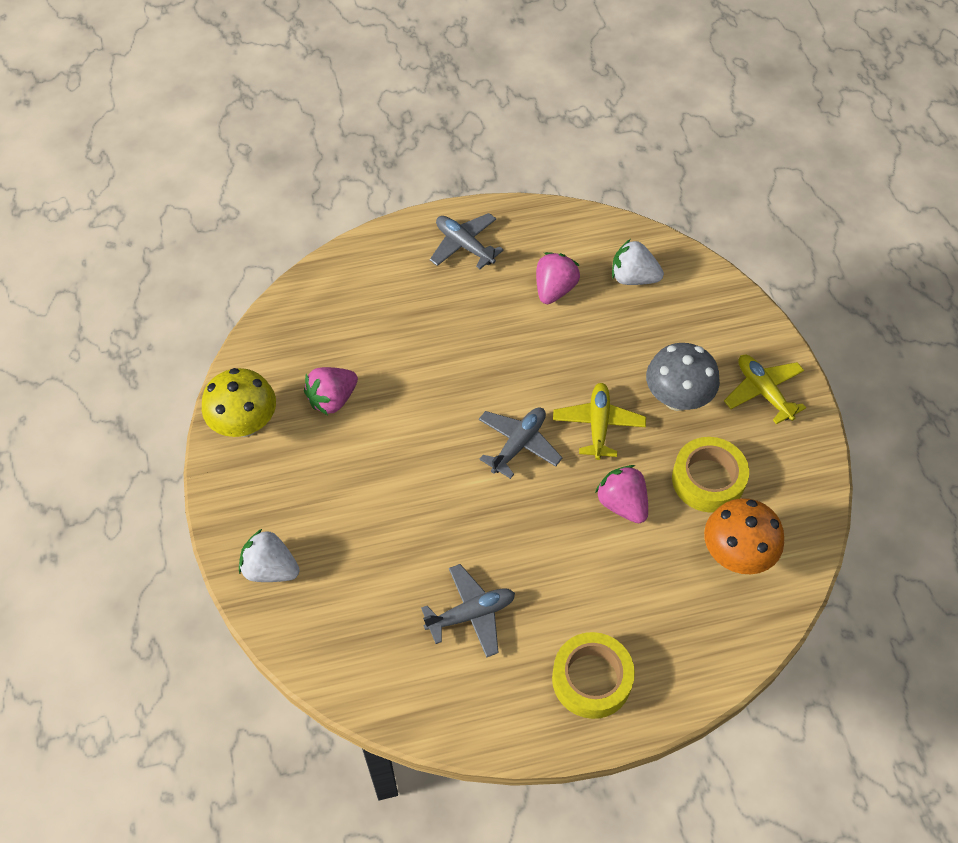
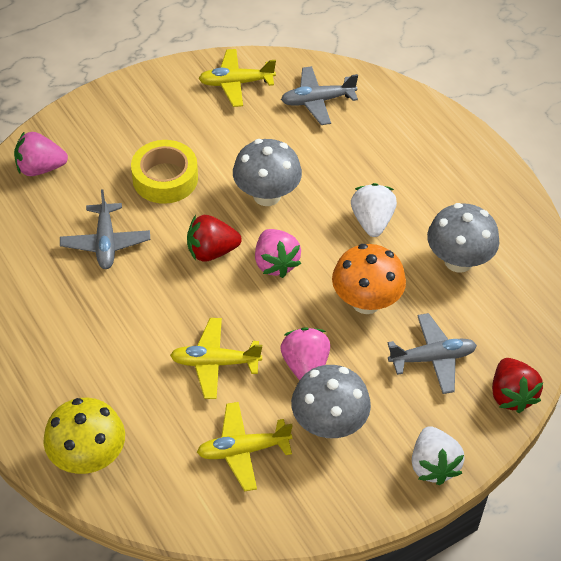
grey mushroom: 1 -> 3
red strawberry: 0 -> 2
yellow plane: 2 -> 3
yellow tape: 2 -> 1

